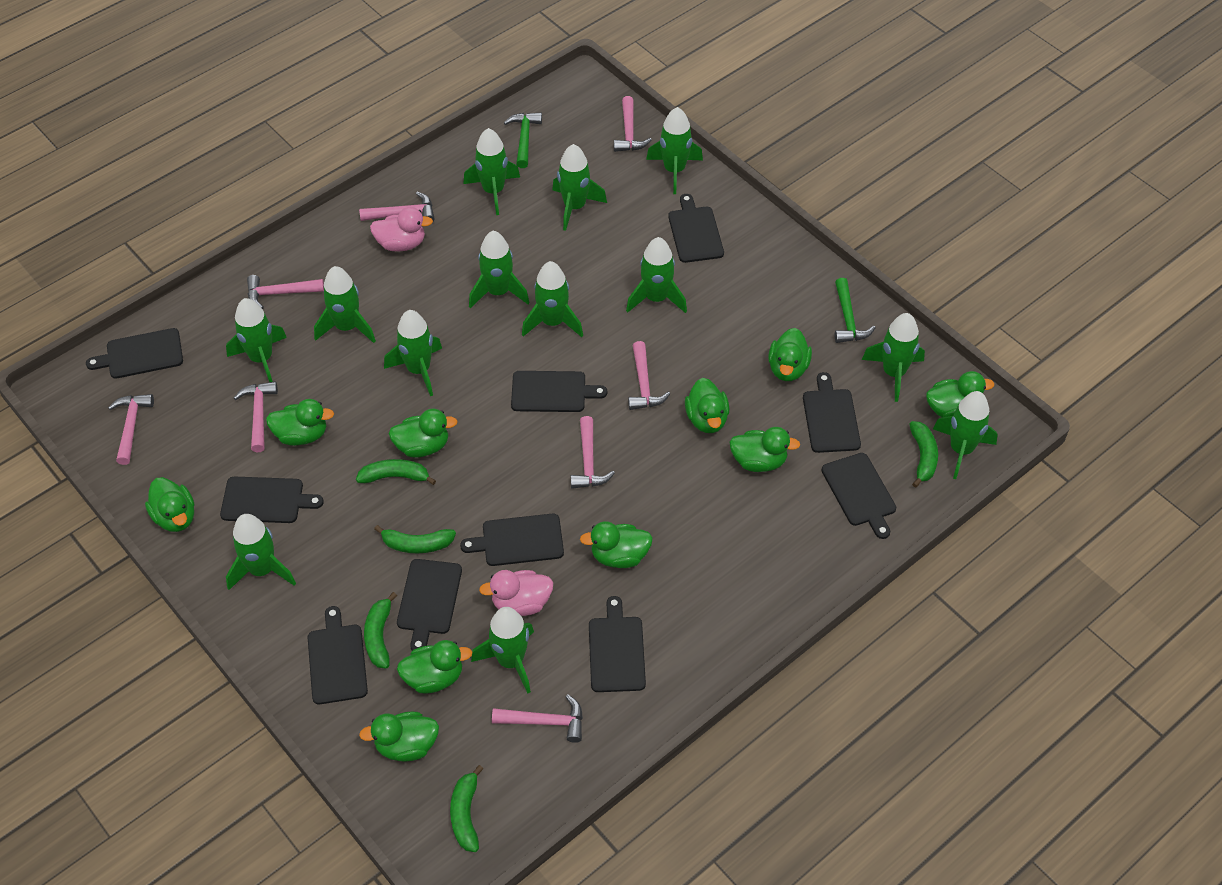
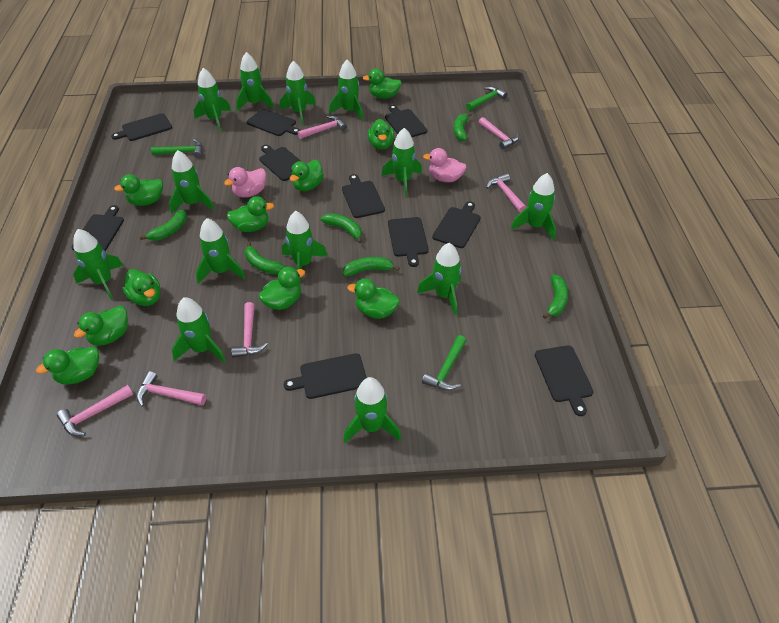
green banana: 5 -> 6
green hammer: 2 -> 3
pink hammer: 8 -> 6

